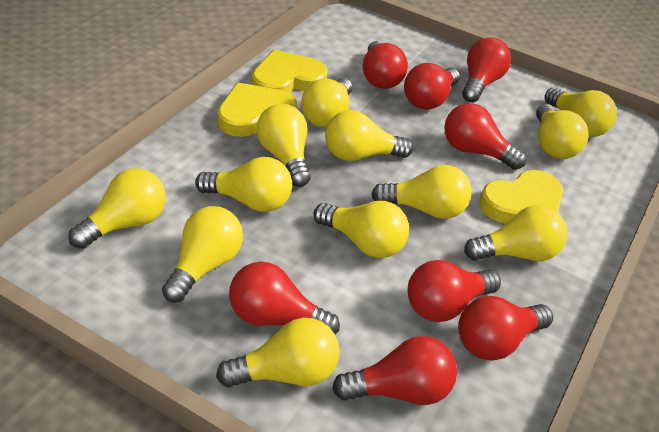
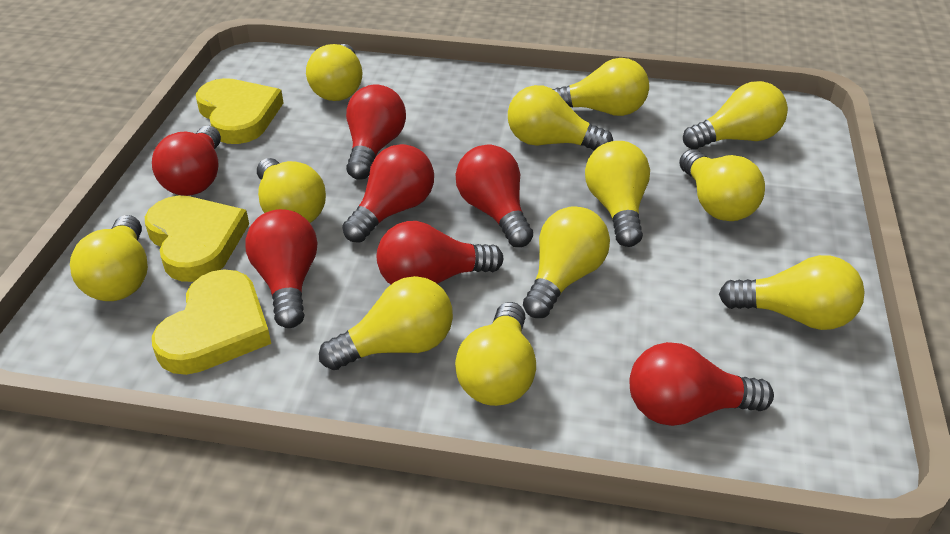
red light bulb: 8 -> 7

